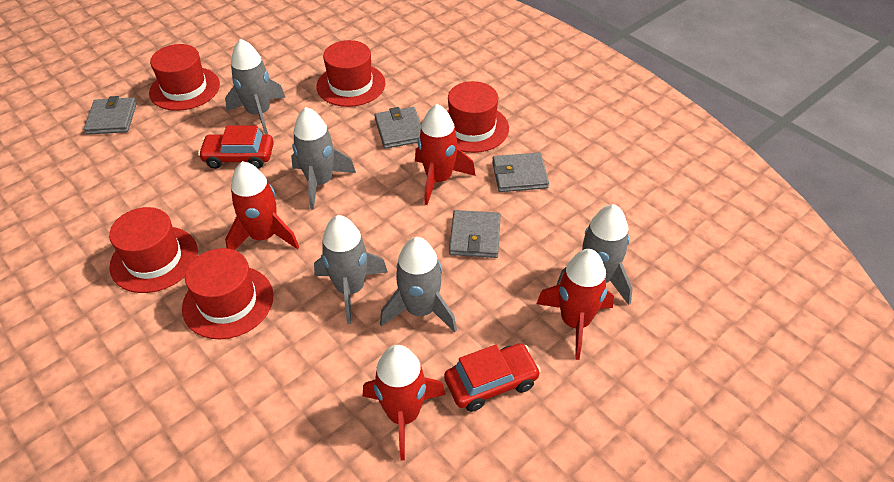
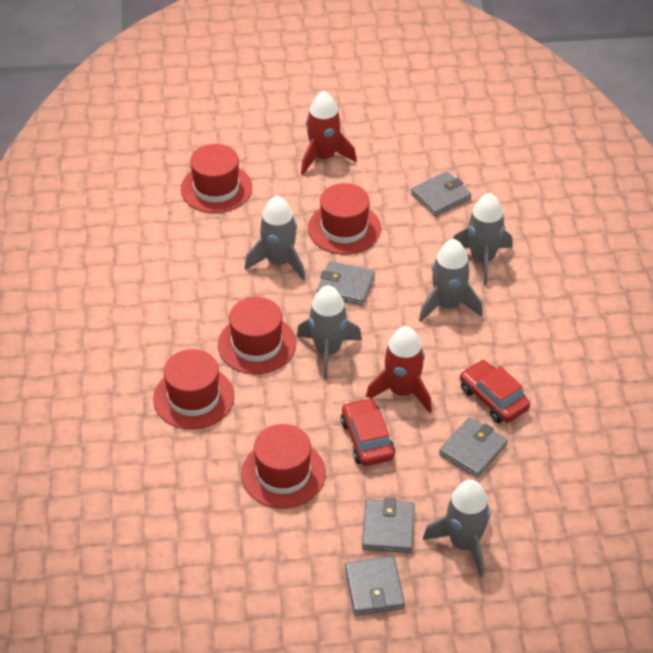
grey wallet: 4 -> 5
red rocket: 4 -> 2

